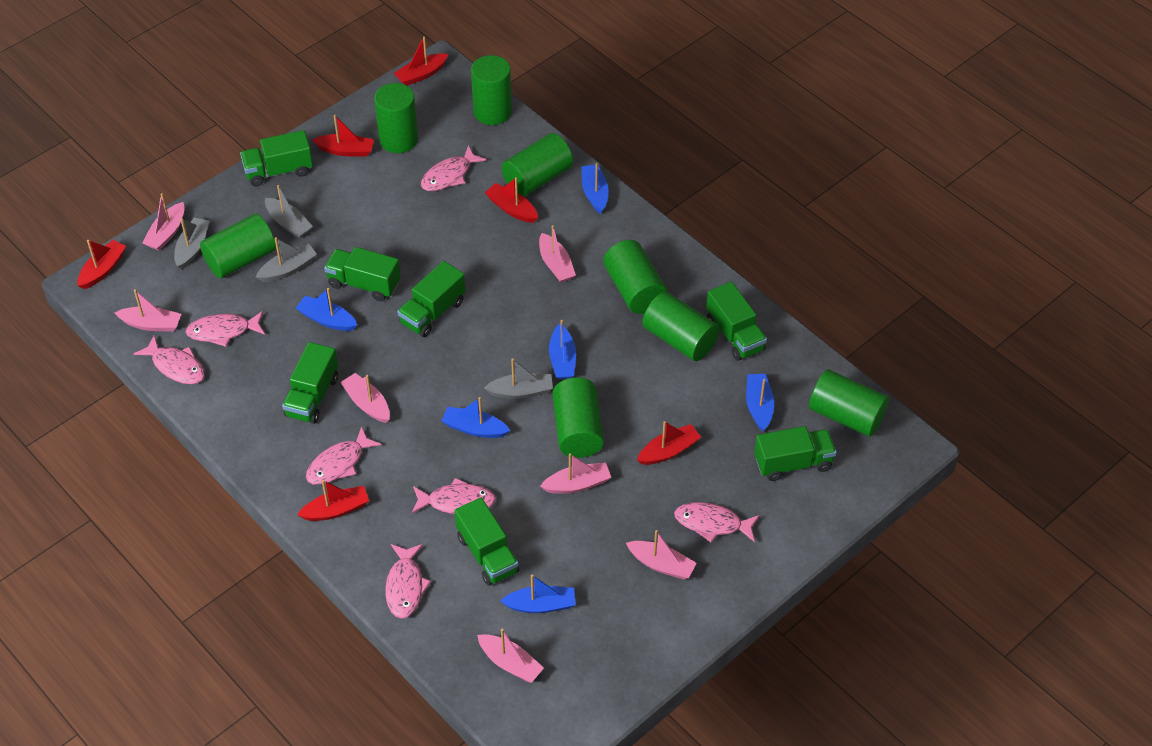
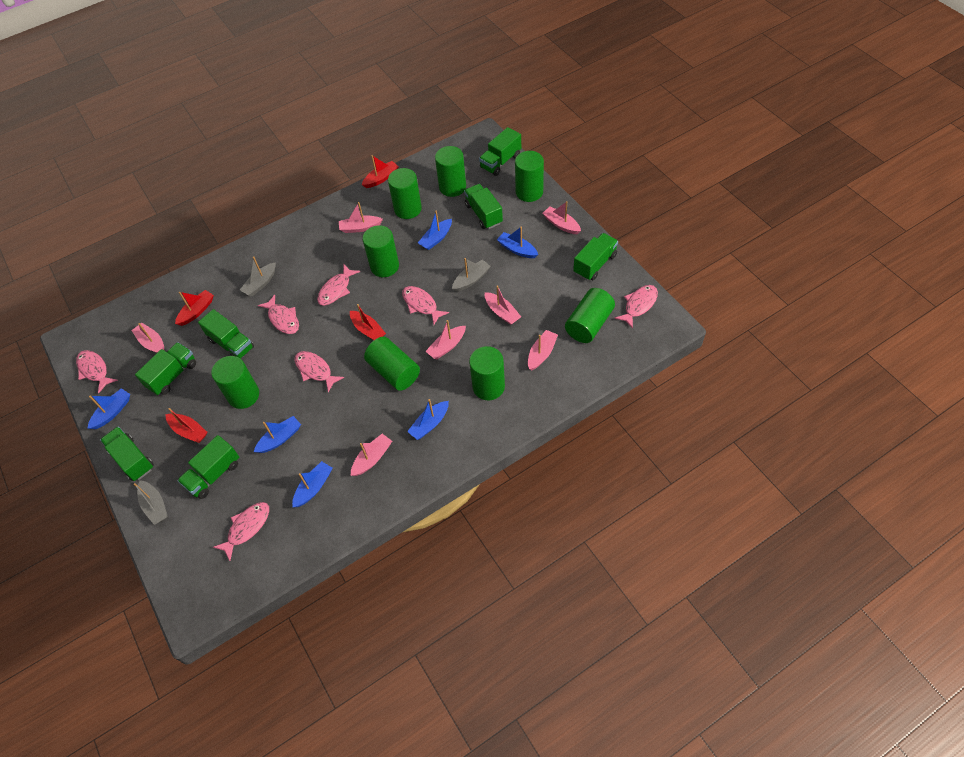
grey boat: 4 -> 3
red boat: 6 -> 4

